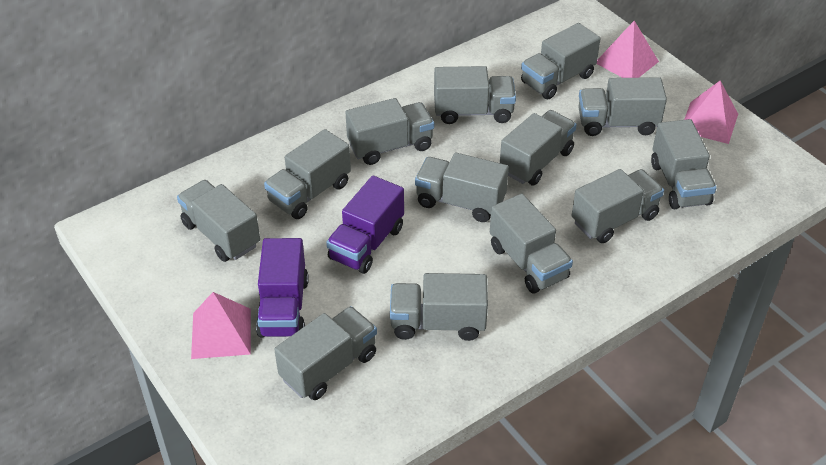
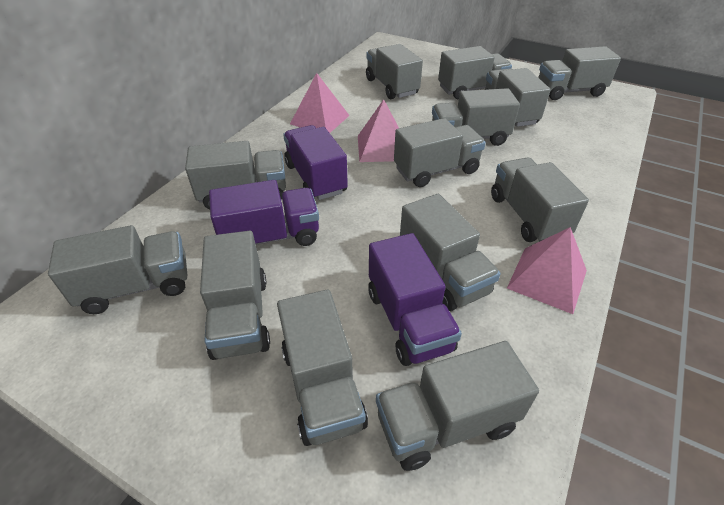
purple truck: 2 -> 3

